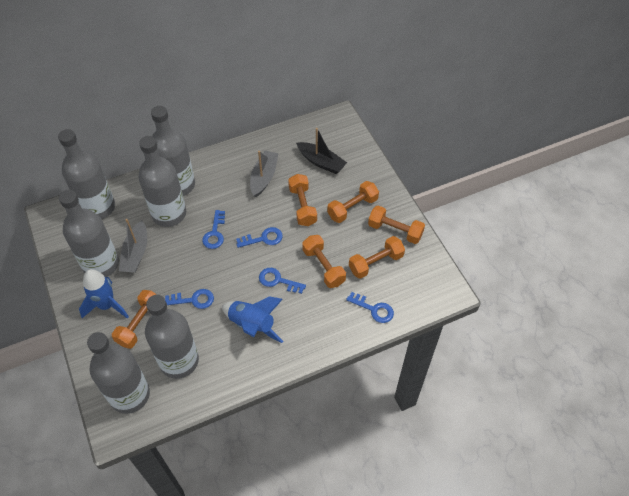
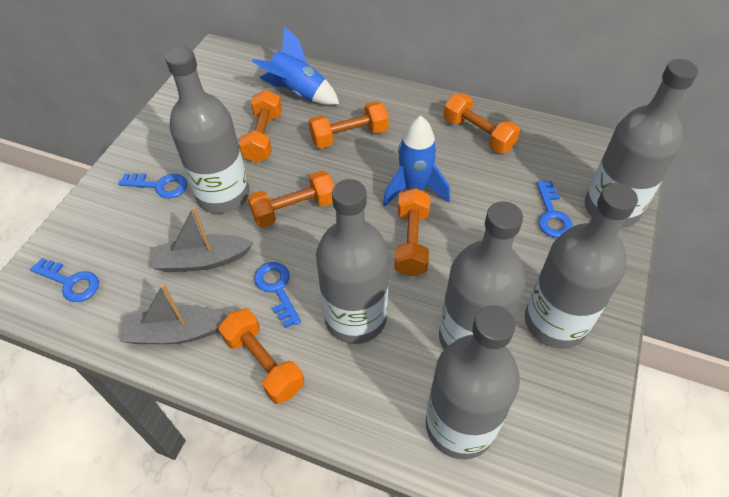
black boat: 1 -> 0
blue key: 5 -> 4

